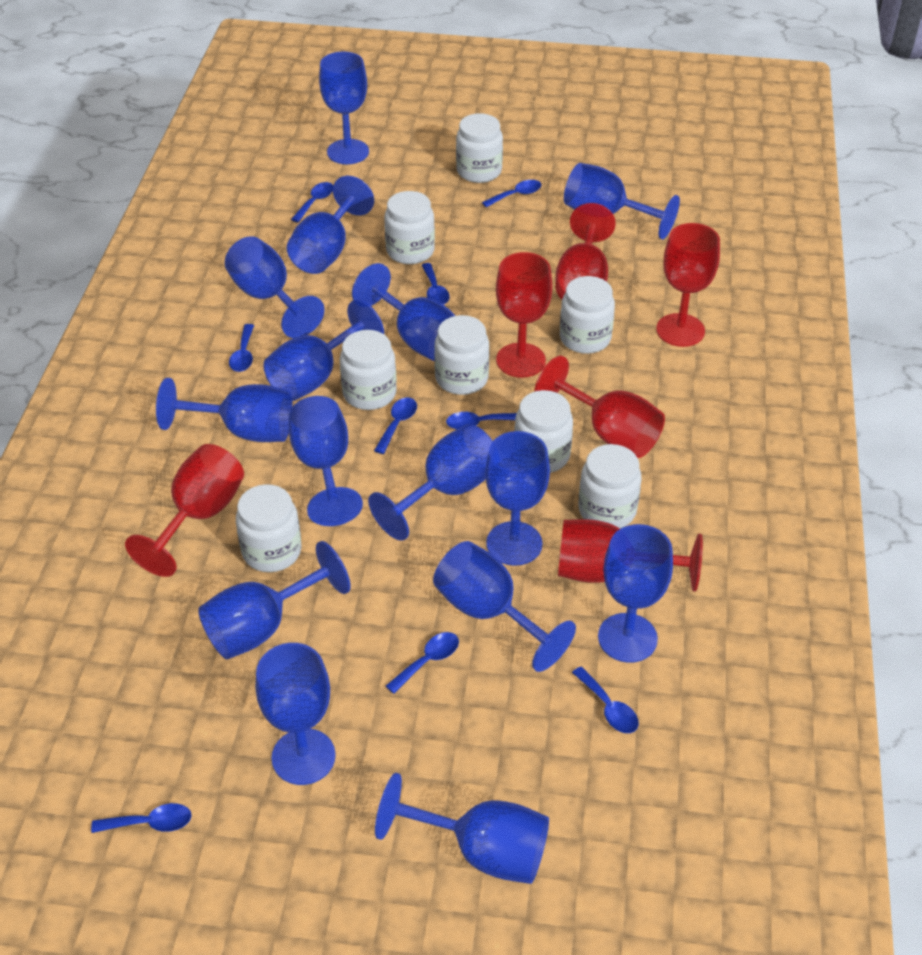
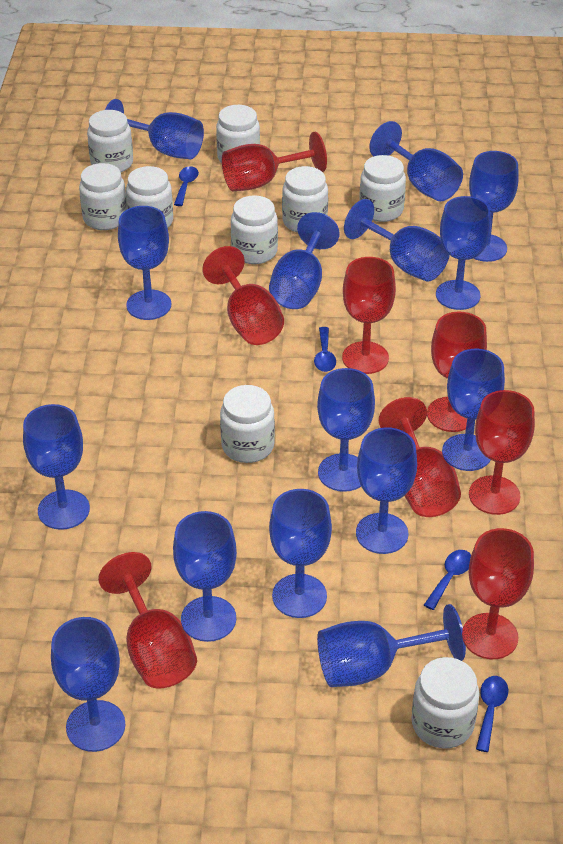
blue spoon: 9 -> 4
red goblet: 6 -> 8
white jar: 8 -> 9

